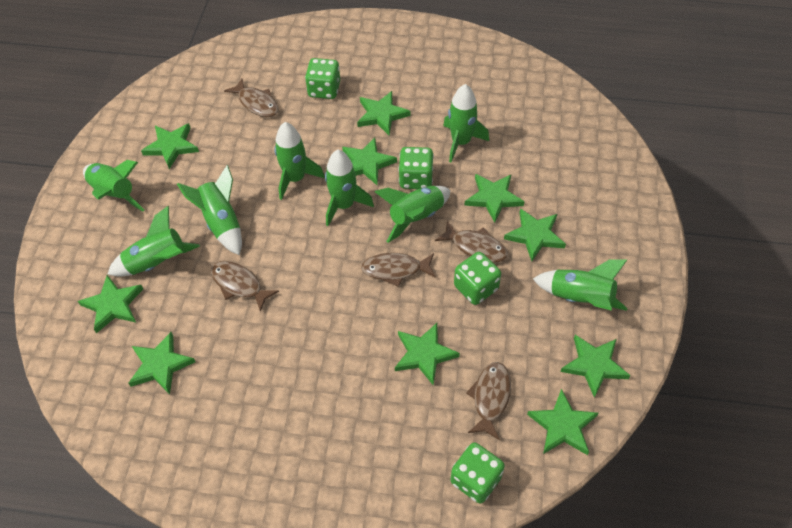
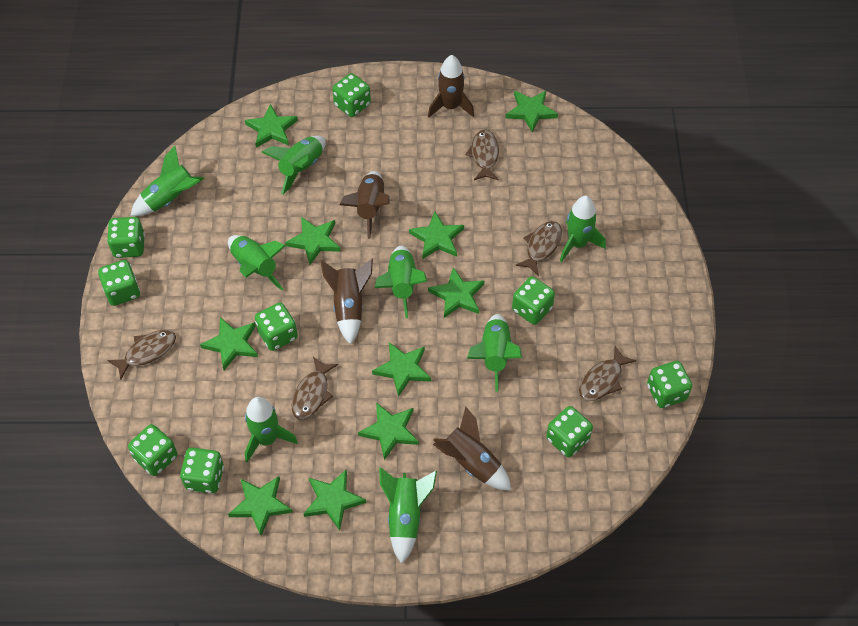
brown rocket: 0 -> 4
green dice: 4 -> 9

